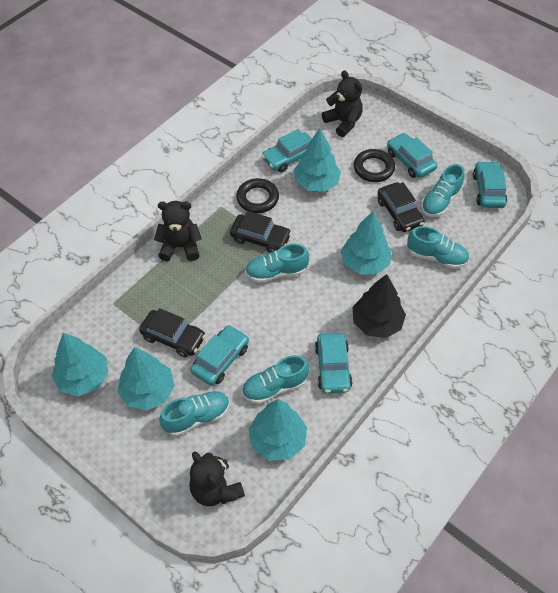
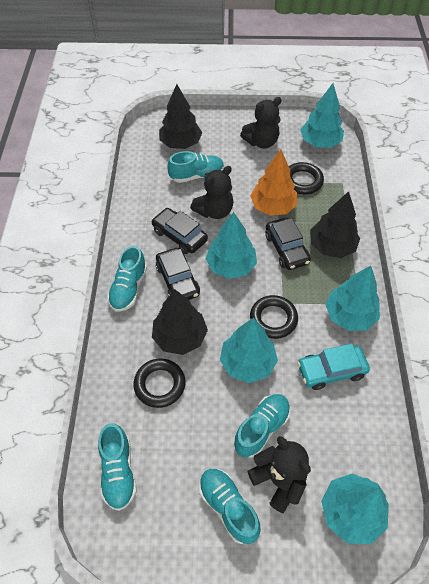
black ring: 2 -> 3
black tree: 1 -> 3
orange tree: 0 -> 1
turquoise car: 5 -> 1

